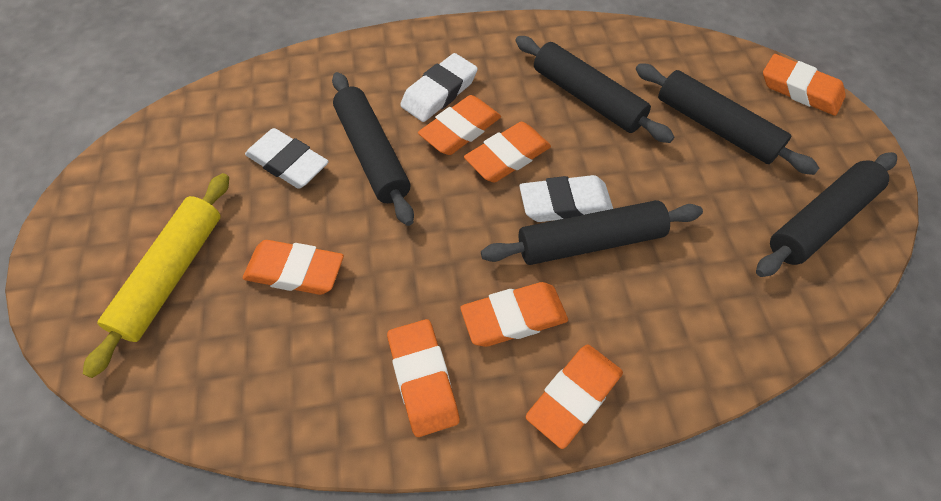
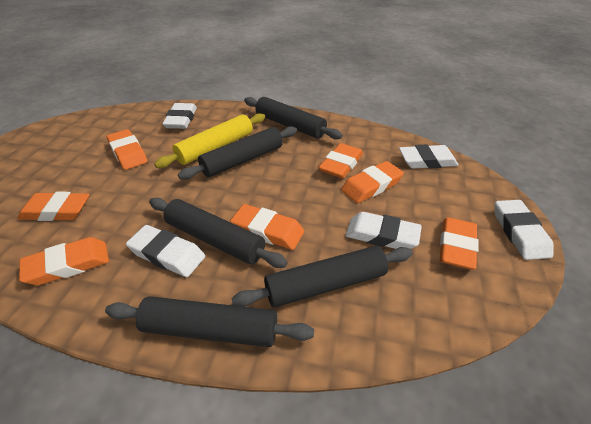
white eraser: 3 -> 5

